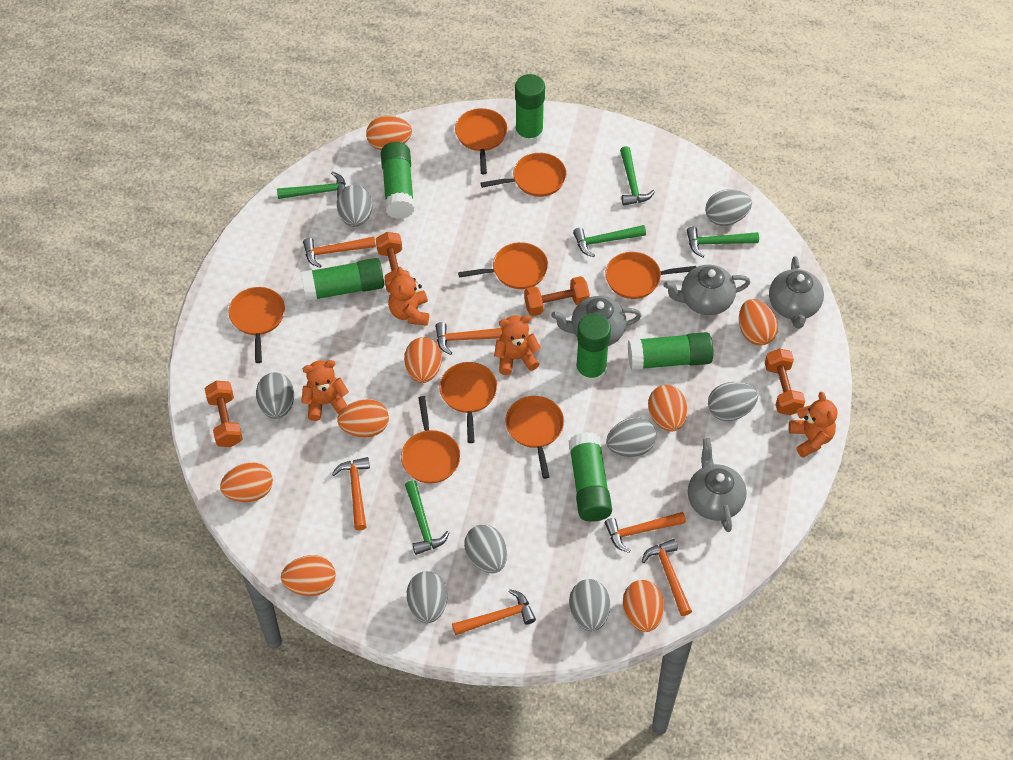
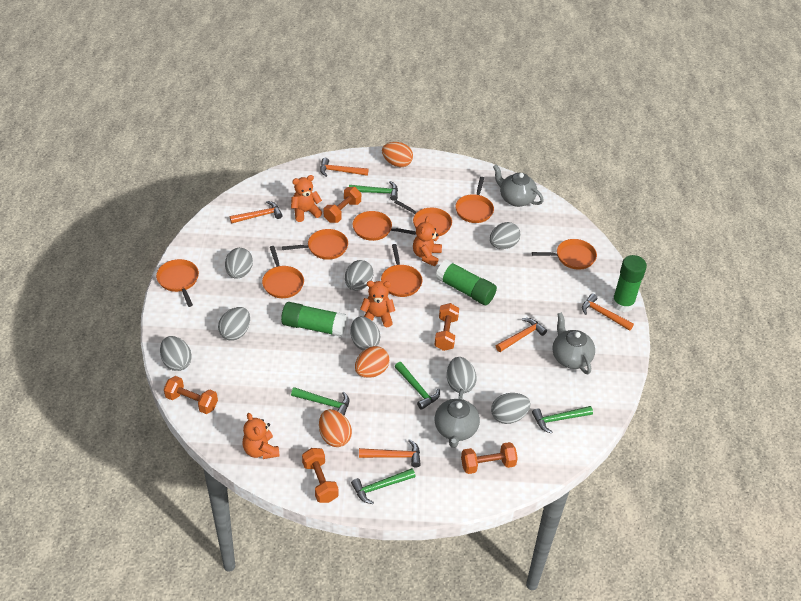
green glue stick: 6 -> 3
grey teapot: 4 -> 3
orange dumbbell: 4 -> 5
orange egg: 8 -> 3
orange hammer: 6 -> 5

